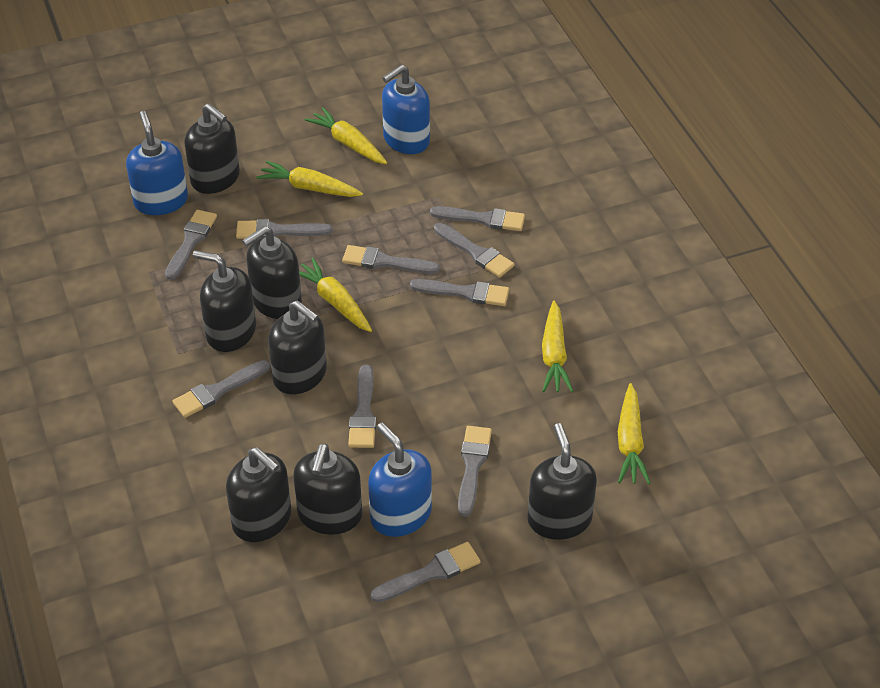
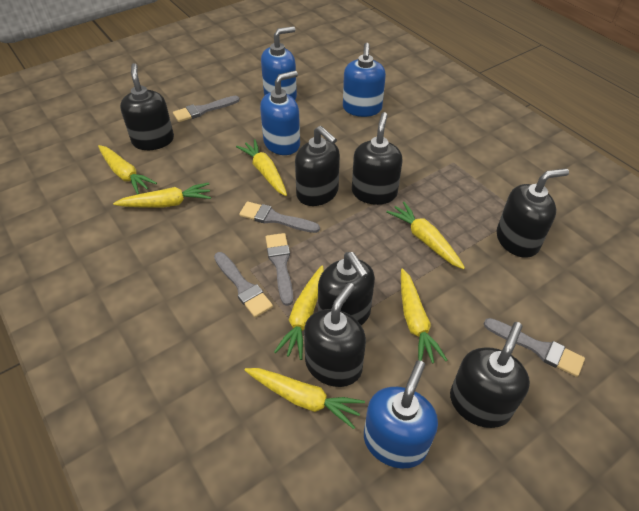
blue soap dispenser: 3 -> 4
grey brush: 10 -> 5
yellow carrot: 5 -> 7

